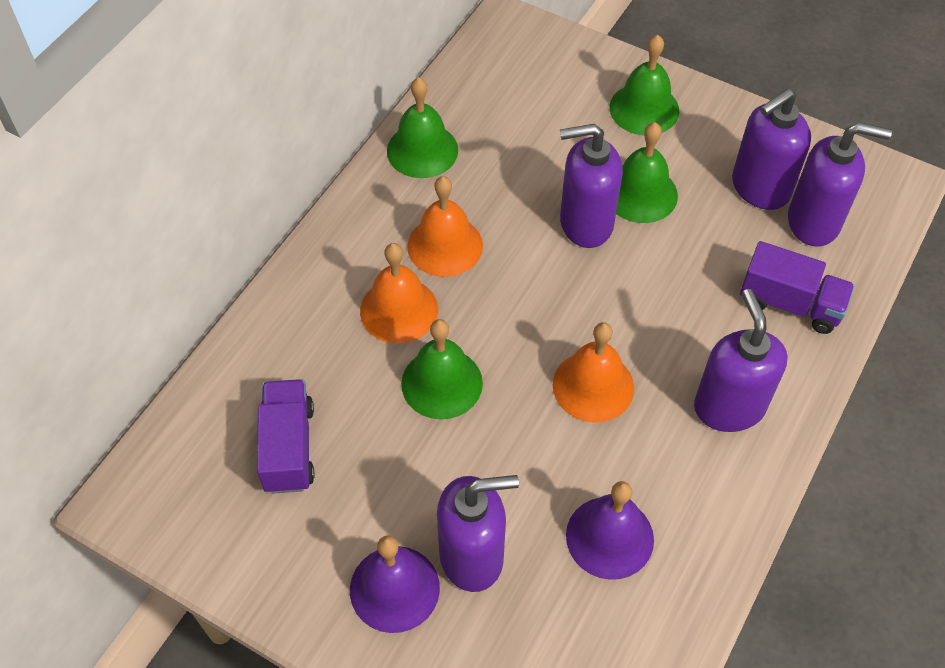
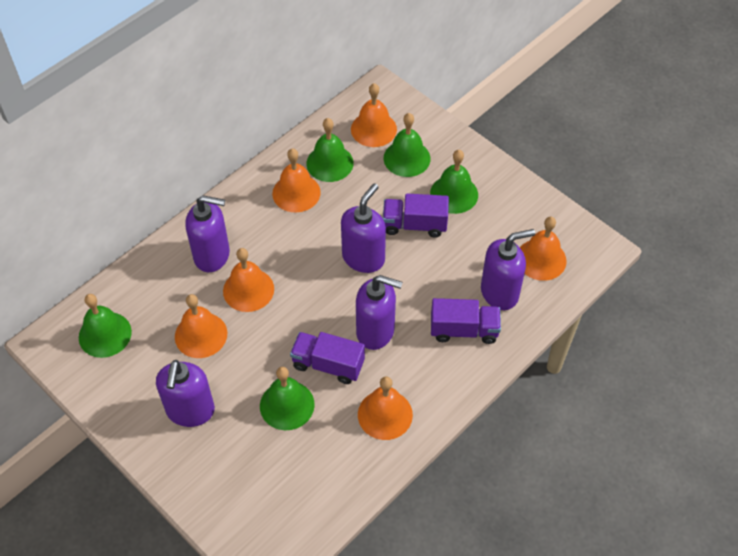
green bell: 4 -> 5
orange bell: 3 -> 6
purple bell: 2 -> 0
purple truck: 2 -> 3

